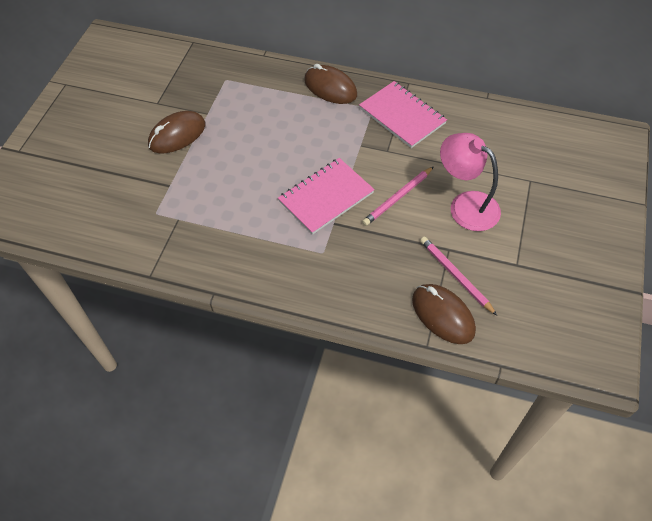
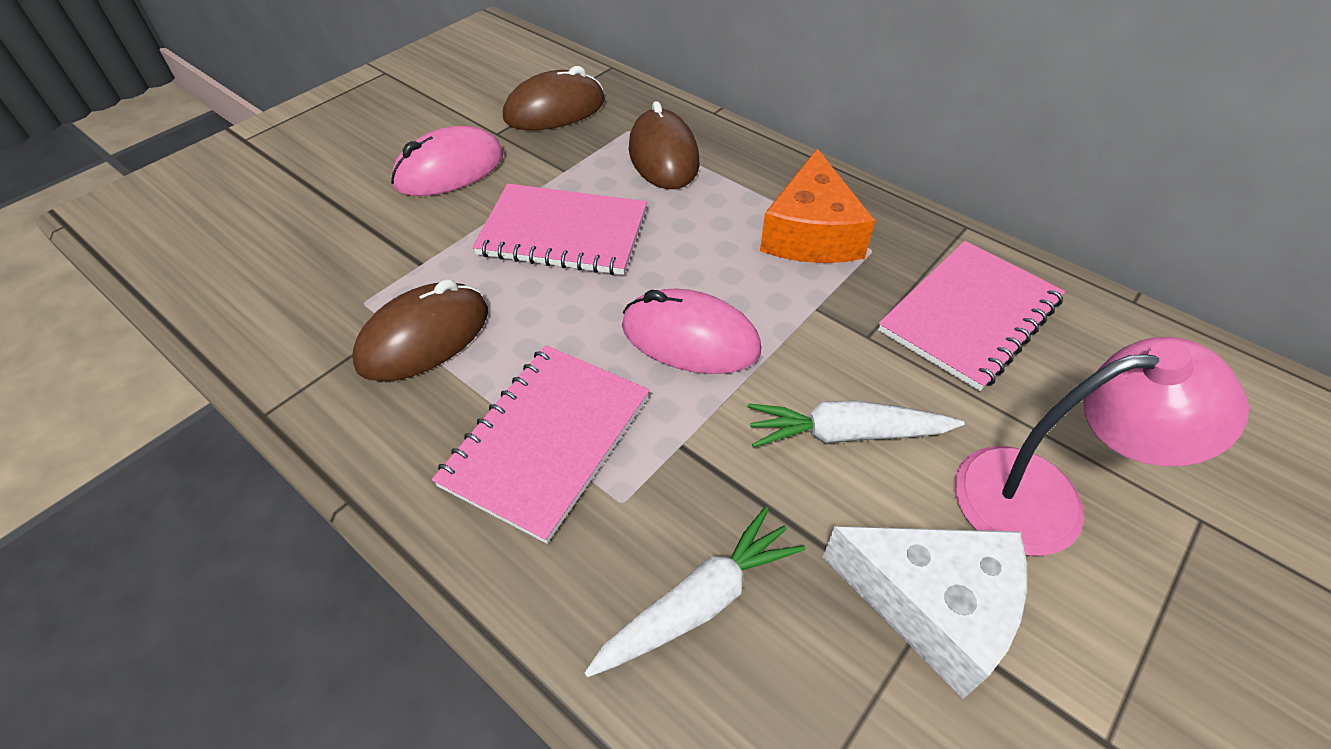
orange cheese: 0 -> 1
pink mouse: 0 -> 2
pink notebook: 2 -> 3
pink pencil: 2 -> 0
white carrot: 0 -> 2
white cheese: 0 -> 1

